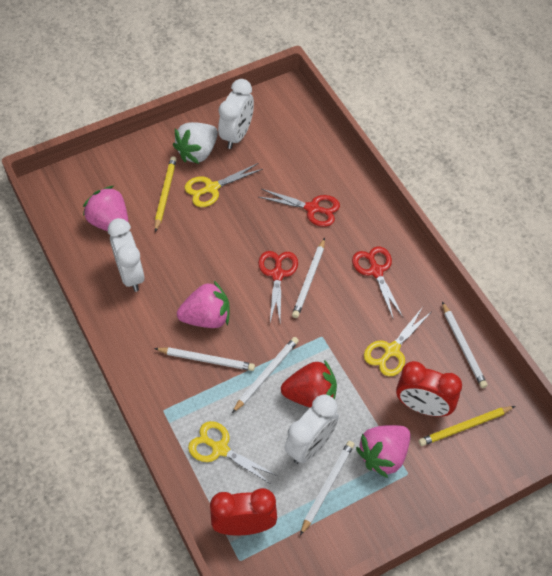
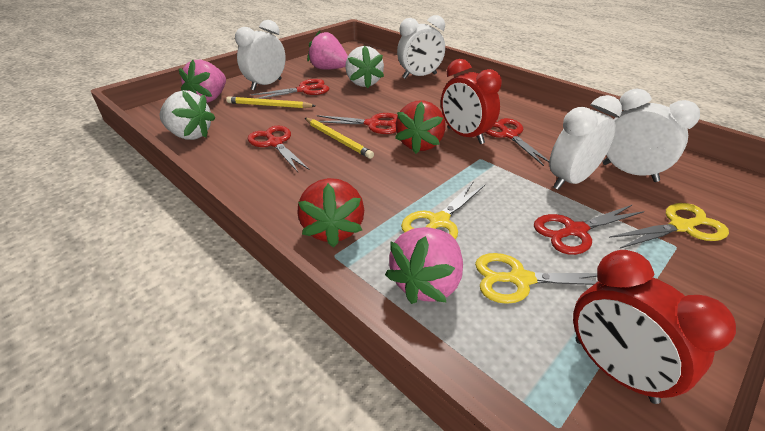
red scissors: 3 -> 5
red strawberry: 1 -> 2
white clock: 3 -> 4
white pencil: 5 -> 0
white strawberry: 1 -> 2

